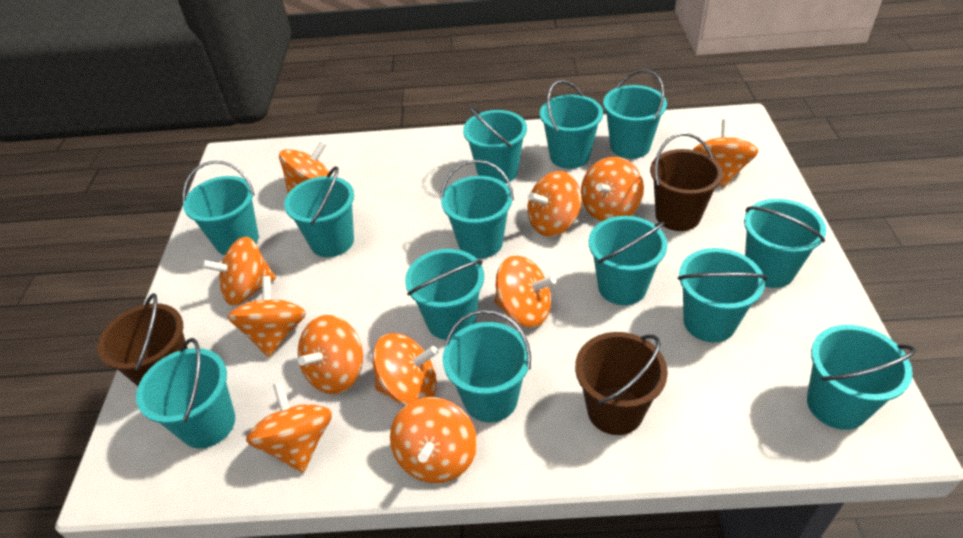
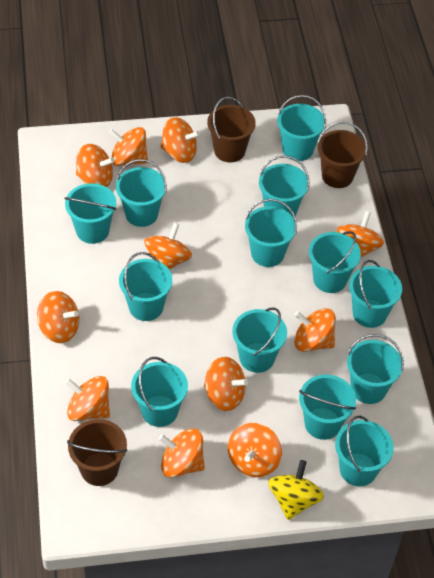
yellow spinning top: 0 -> 1

